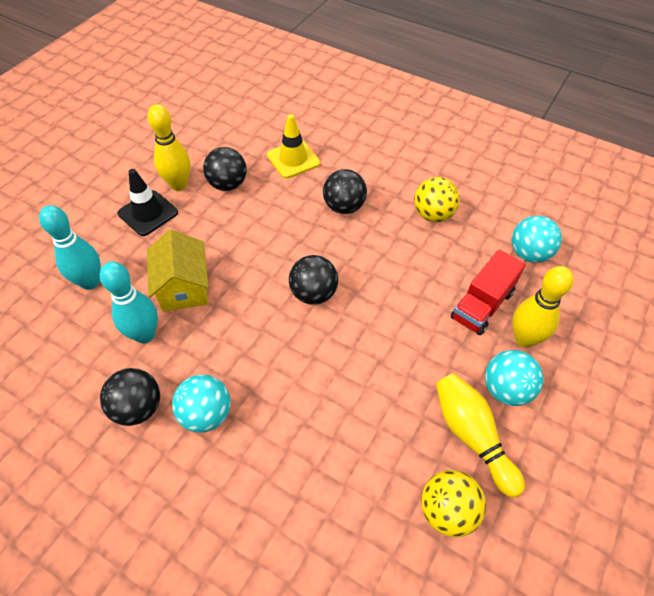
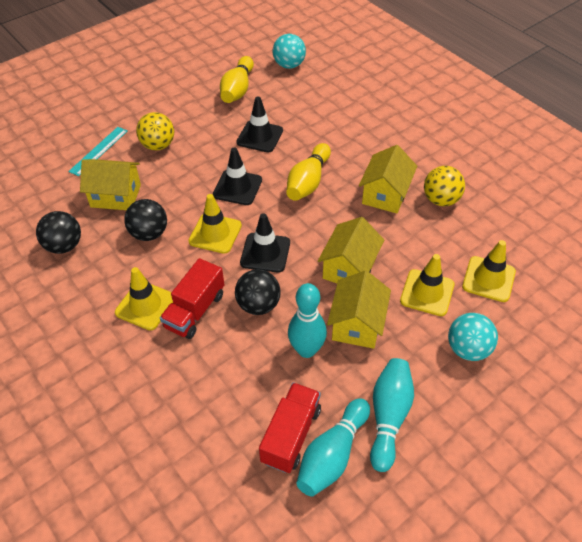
black ball: 4 -> 3
black traffic cone: 1 -> 3
red truck: 1 -> 2
turquoise ball: 3 -> 2
turquoise bowling pin: 2 -> 3
turquoise ruler: 0 -> 1
yellow bowling pin: 3 -> 2
yellow house: 1 -> 4
yellow traffic cone: 1 -> 4

